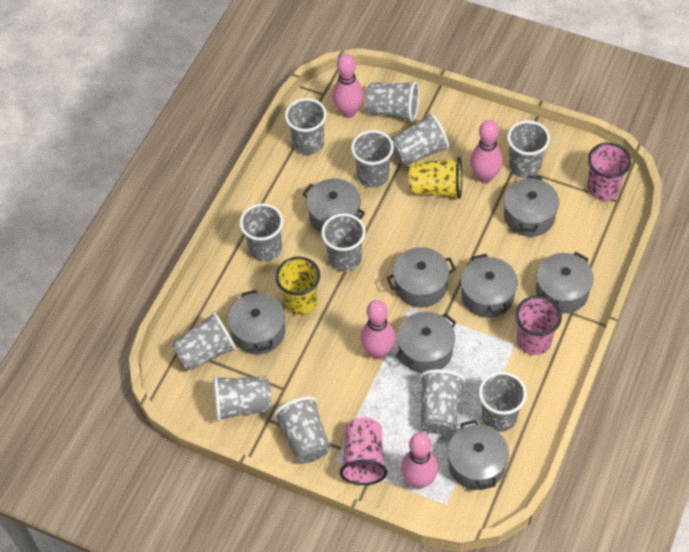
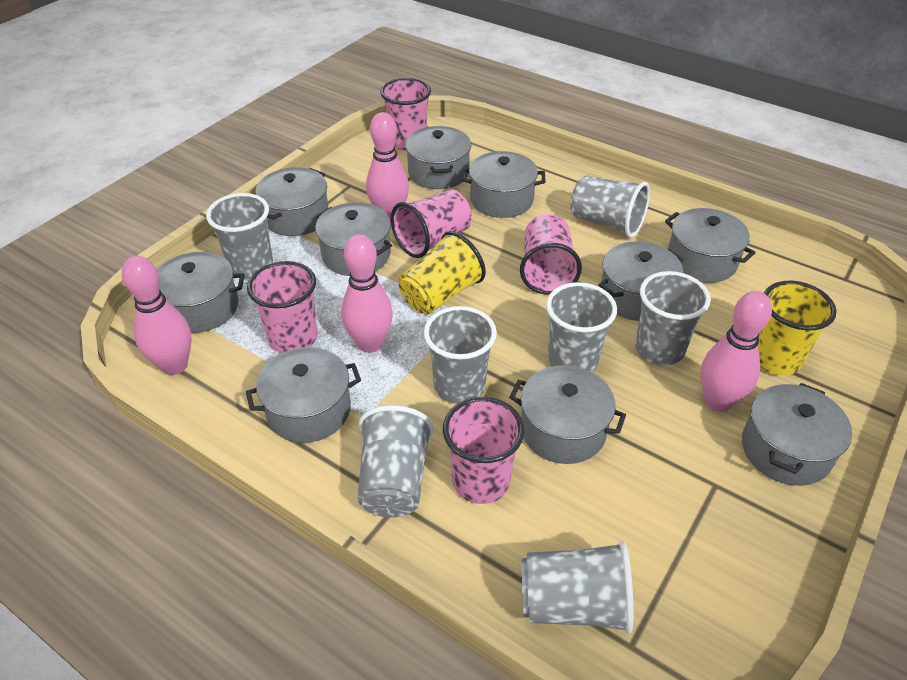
grey cup: 12 -> 7
grey pot: 8 -> 10
pink cup: 3 -> 5

